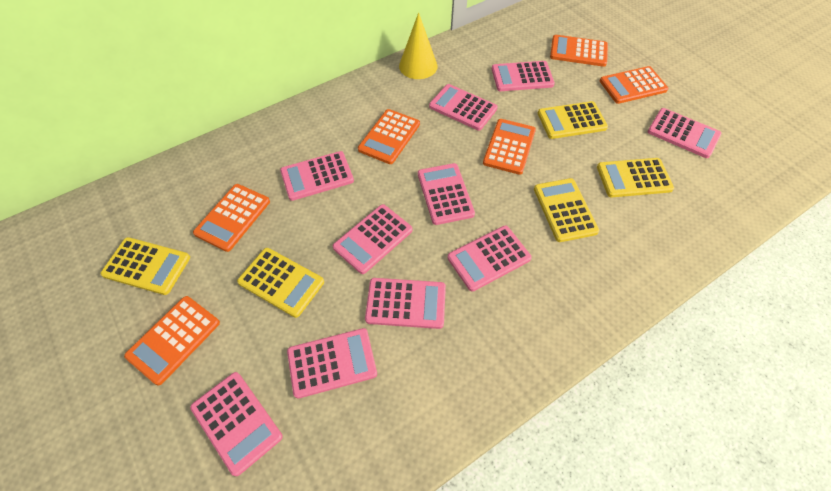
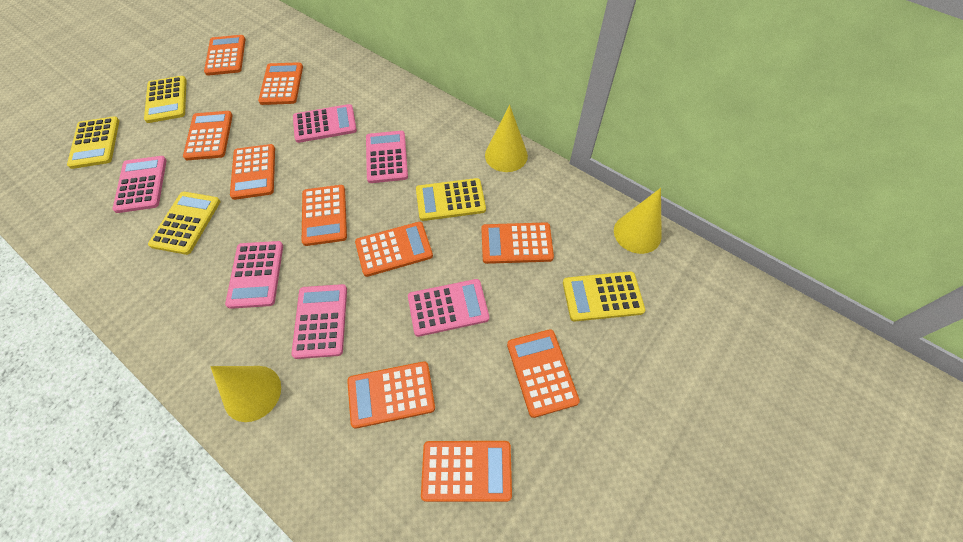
orange calculator: 6 -> 10
pink calculator: 10 -> 6
yellow cone: 1 -> 3

